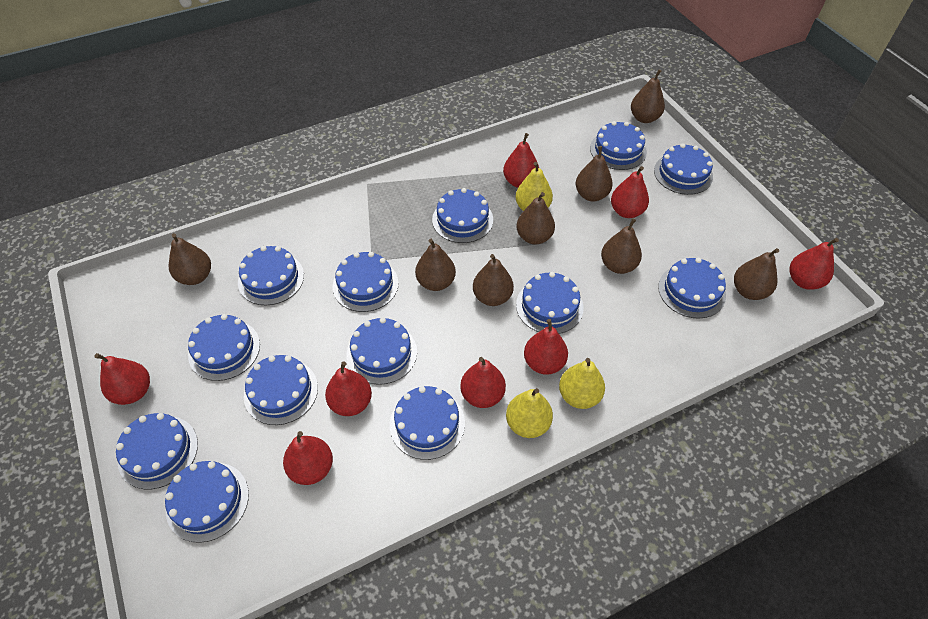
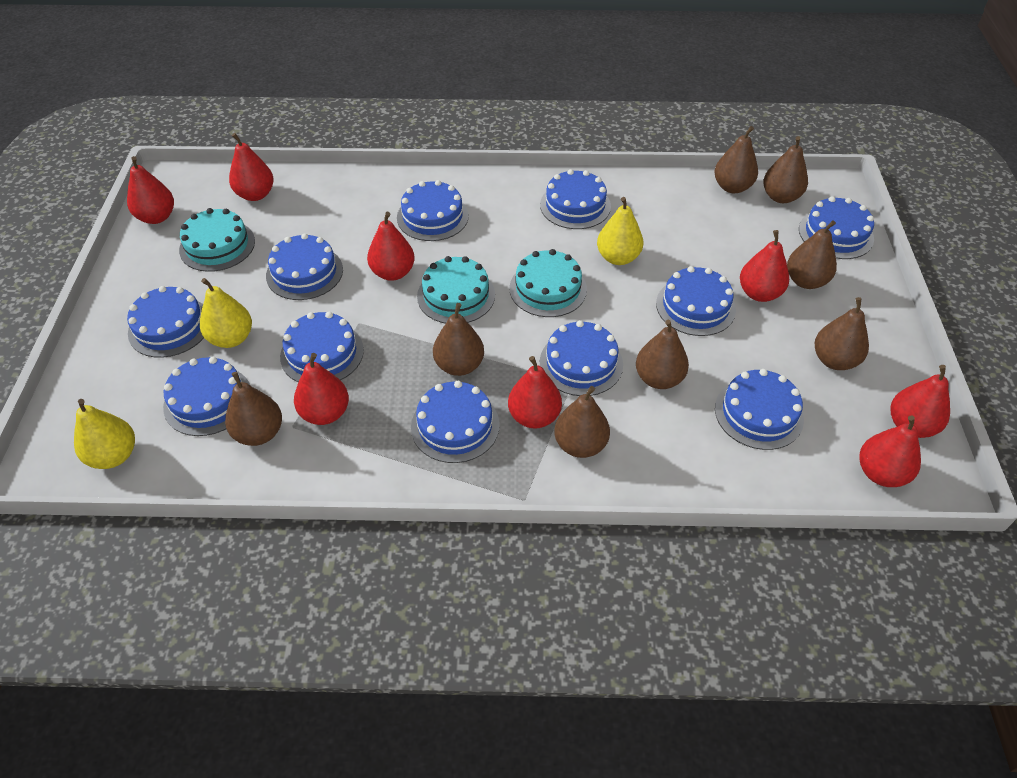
blue cake: 13 -> 11
turquoise cake: 0 -> 3

